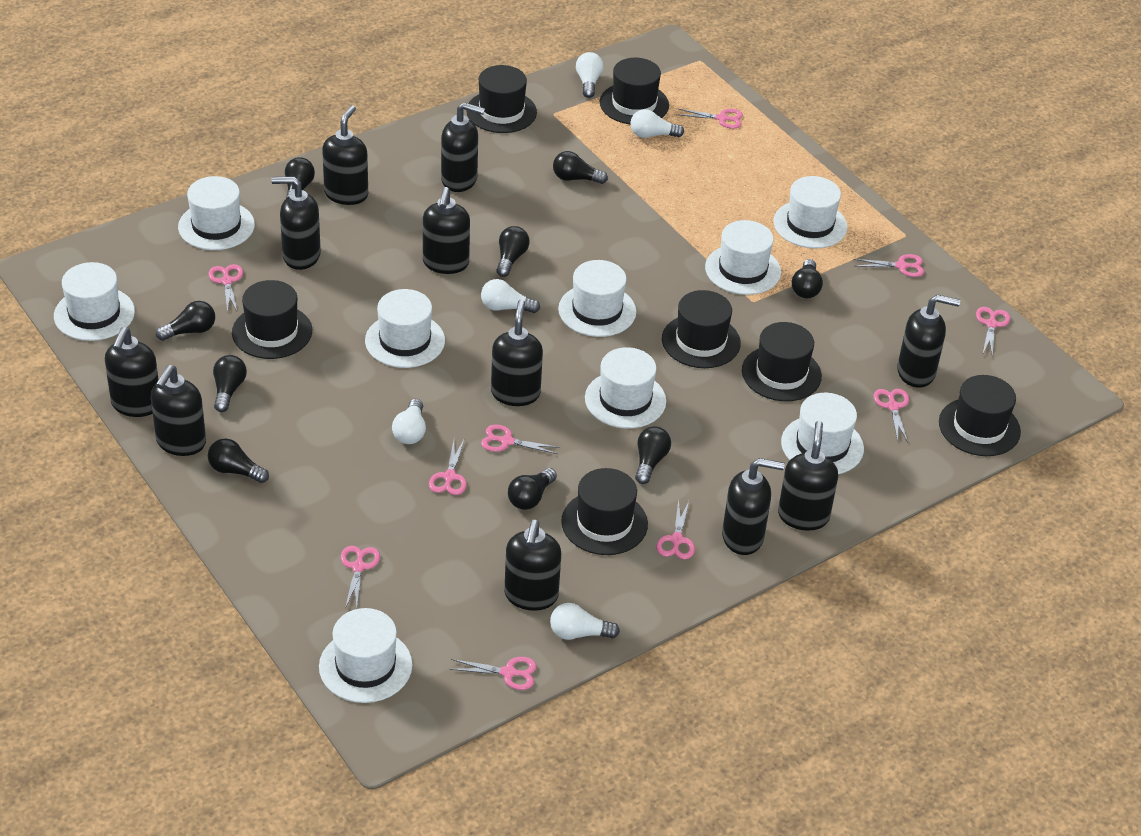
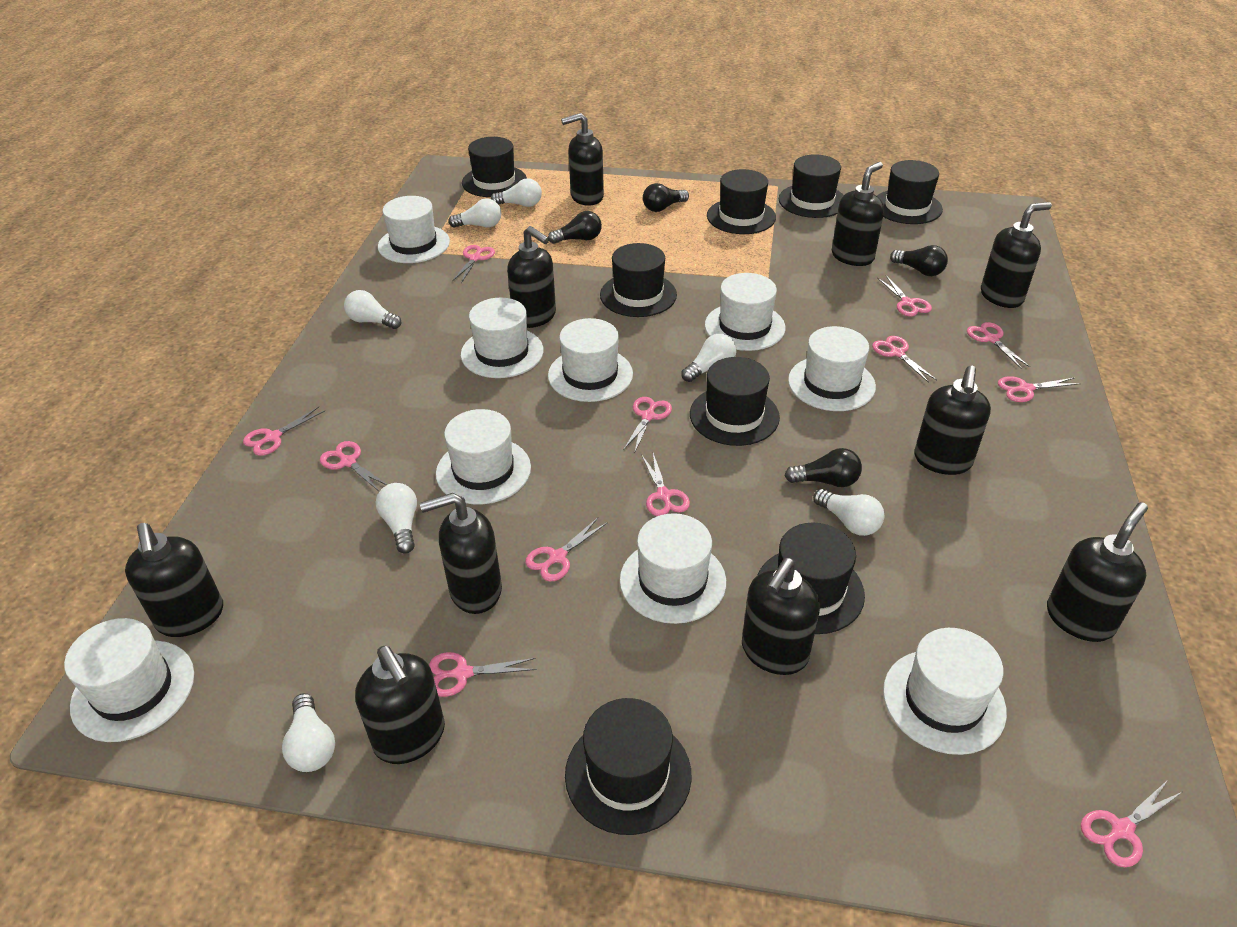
black hat: 7 -> 8
black light bulb: 9 -> 4
black soap dispenser: 11 -> 10
pink scissors: 10 -> 12
white light bulb: 5 -> 7

